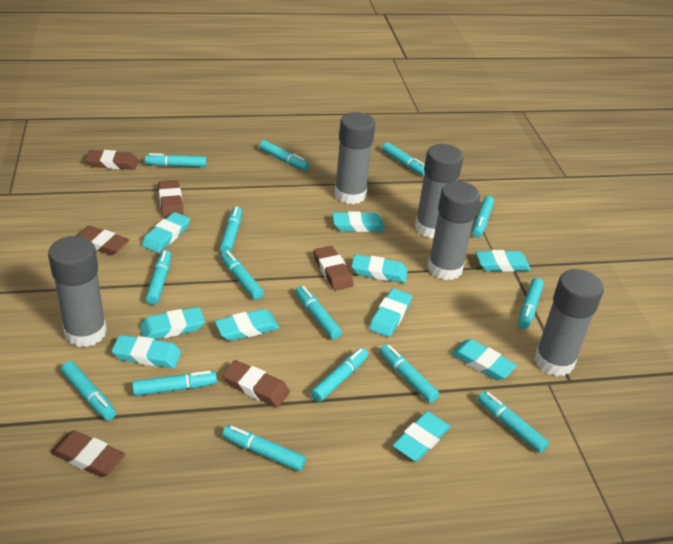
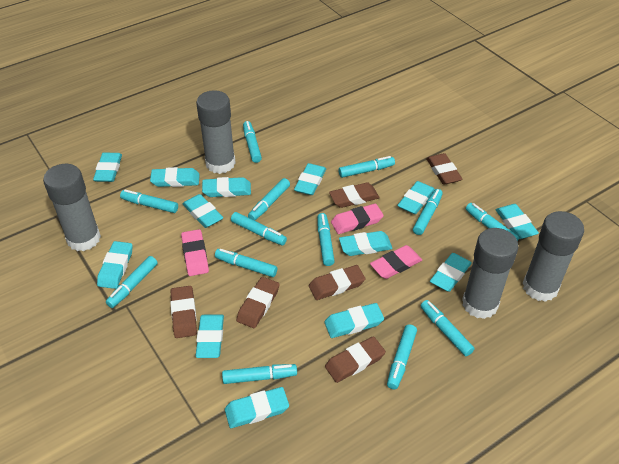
grey glue stick: 5 -> 4
pink eraser: 0 -> 3
turquoise eraser: 10 -> 13
turquoise marker: 15 -> 13

